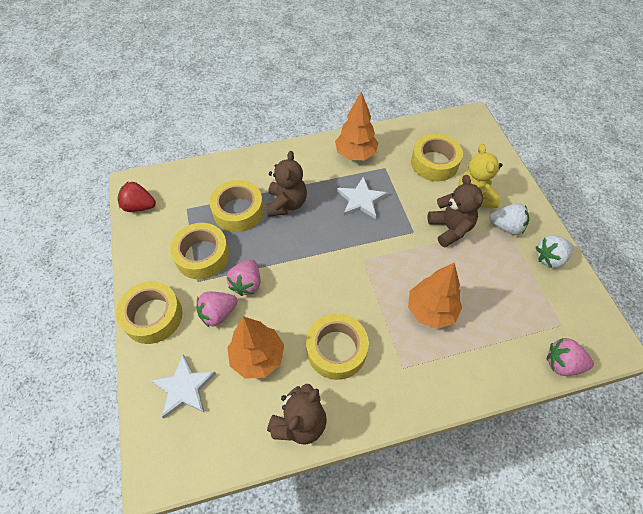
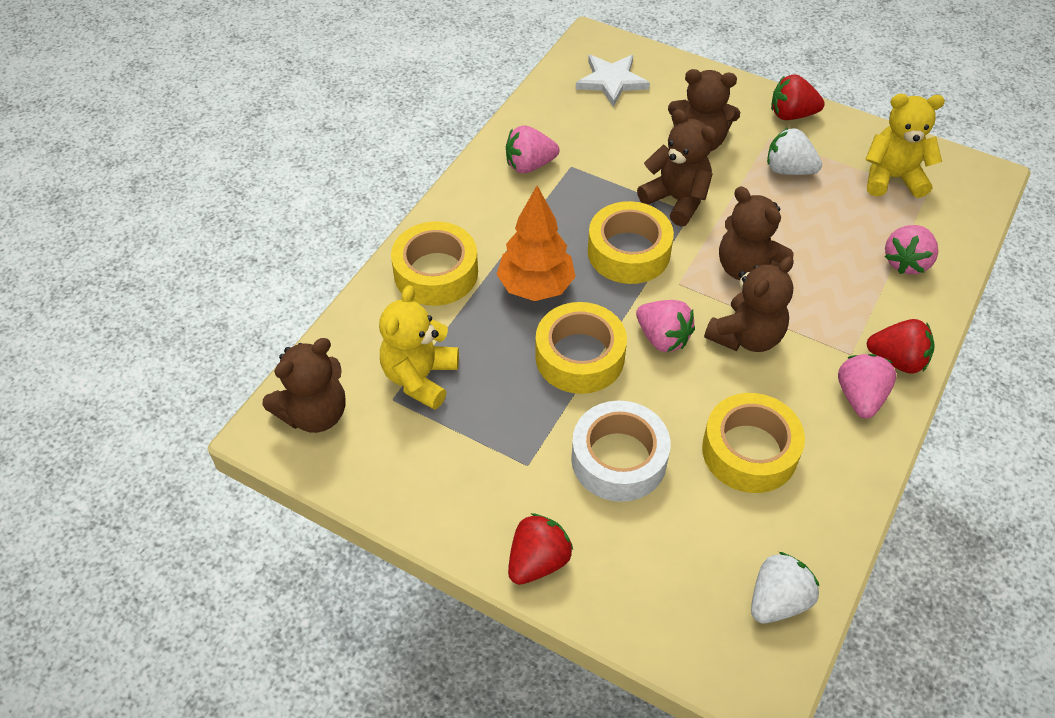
brown teddy bear: 3 -> 5
orange tree: 3 -> 1
pink strawberry: 3 -> 4
red strawberry: 1 -> 3
white star: 2 -> 1
white tape: 0 -> 1
yellow tape: 5 -> 4
yellow teddy bear: 1 -> 2

